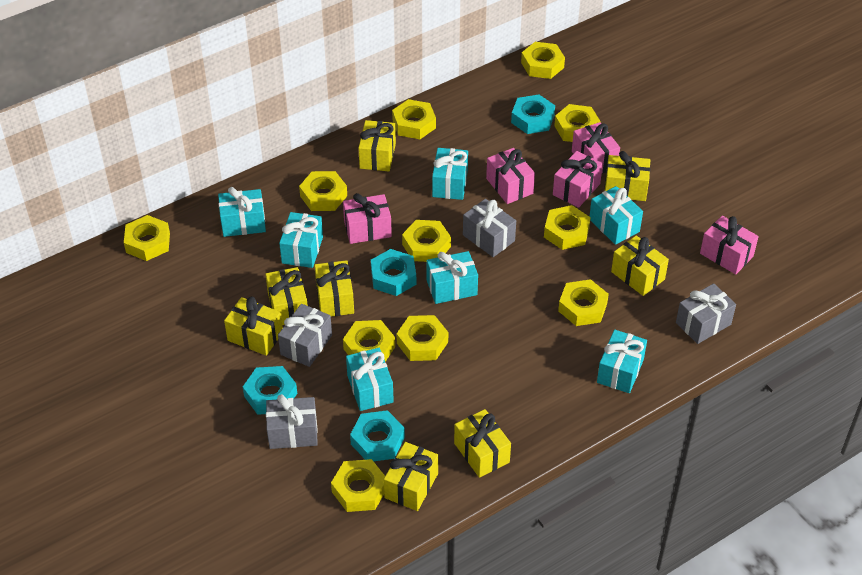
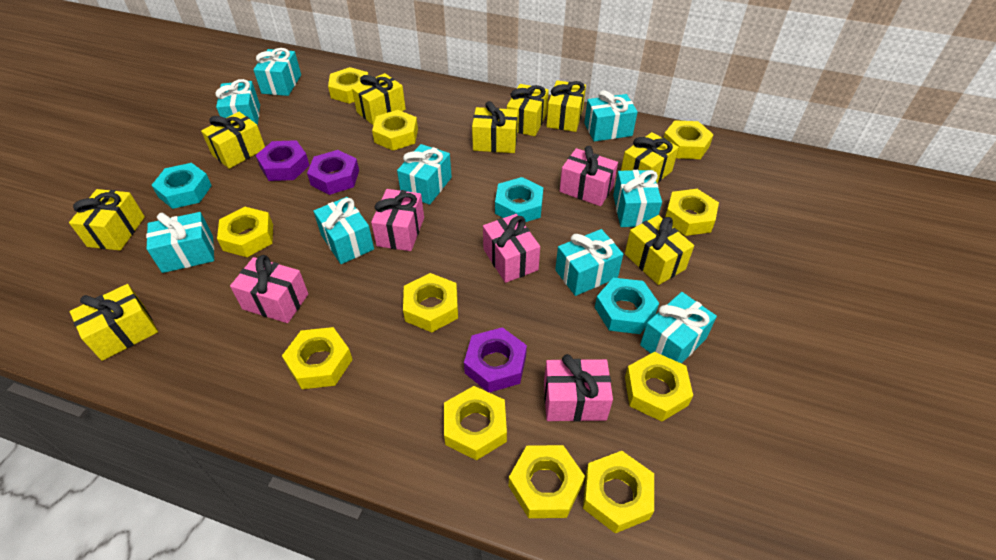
grey gift: 4 -> 0
purple nut: 0 -> 3
turquoise gift: 7 -> 9
turquoise nut: 4 -> 3
yellow gift: 8 -> 9

